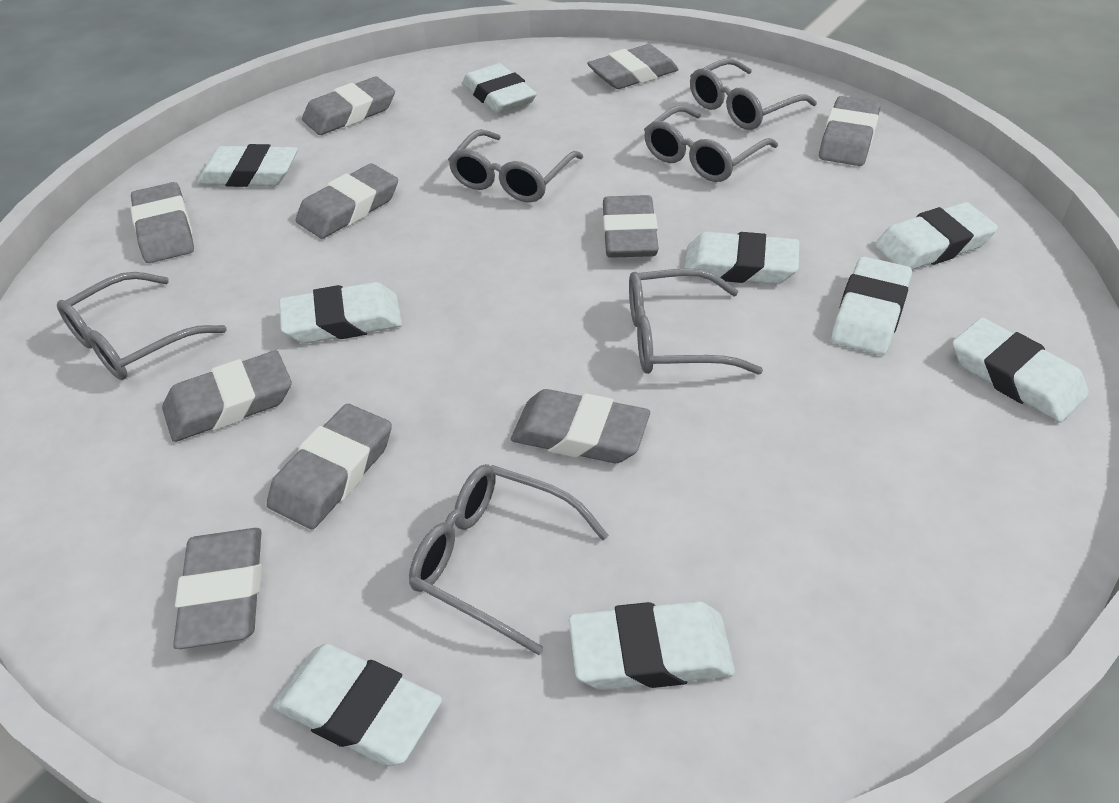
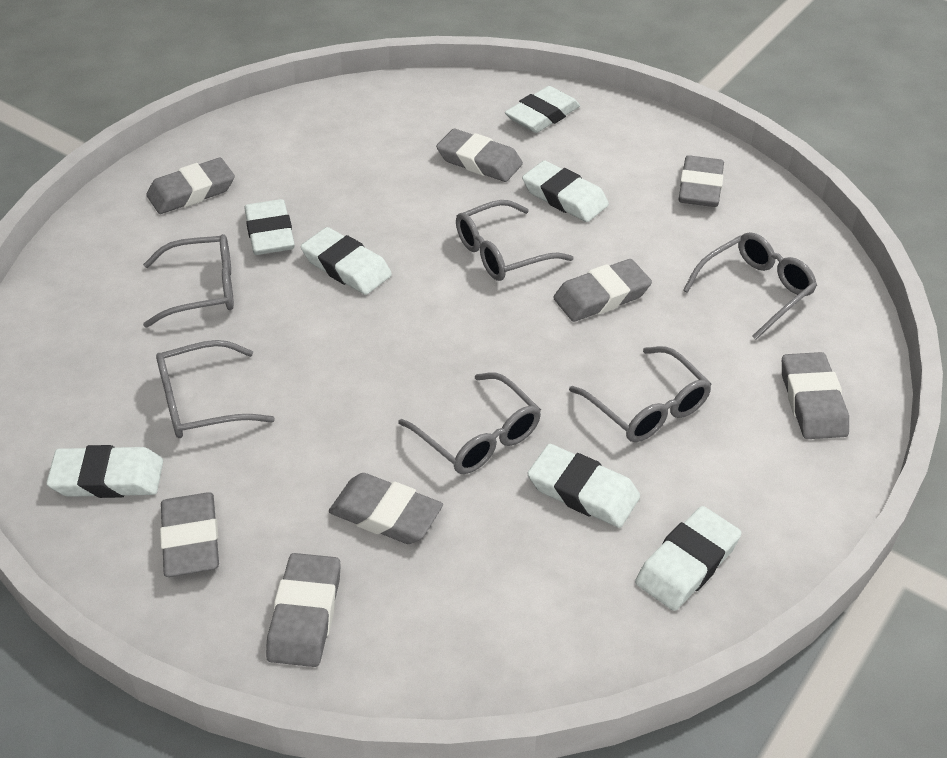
grey eraser: 10 -> 8
white eraser: 9 -> 7

